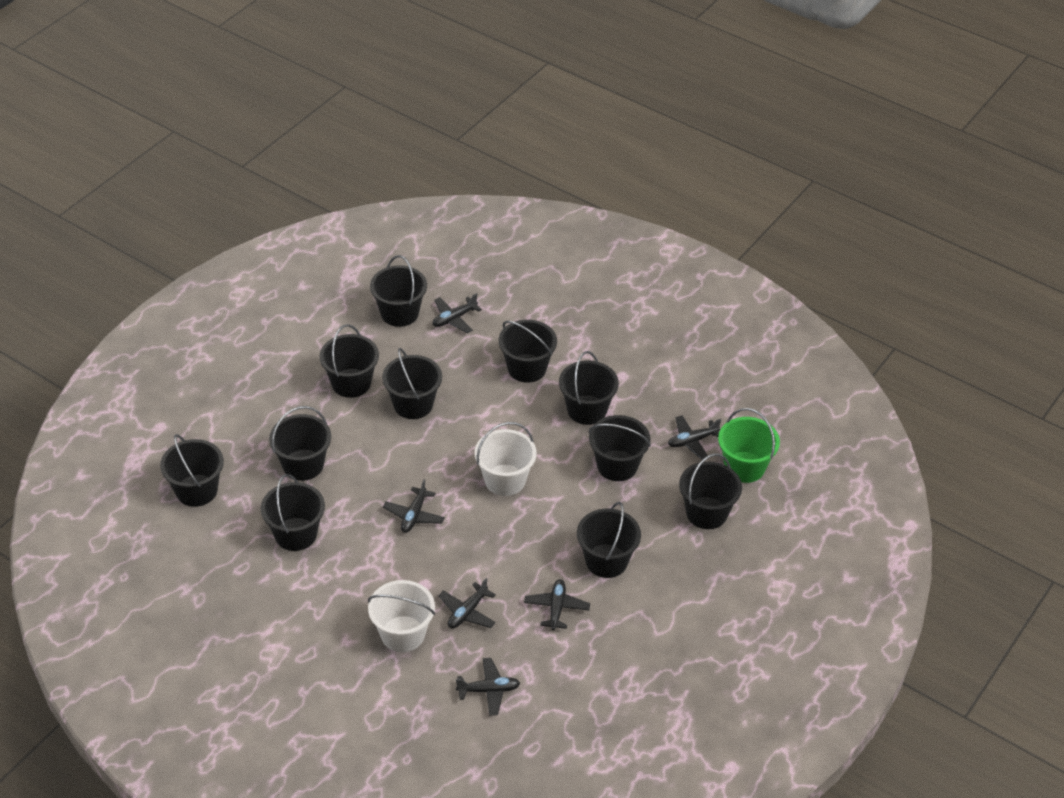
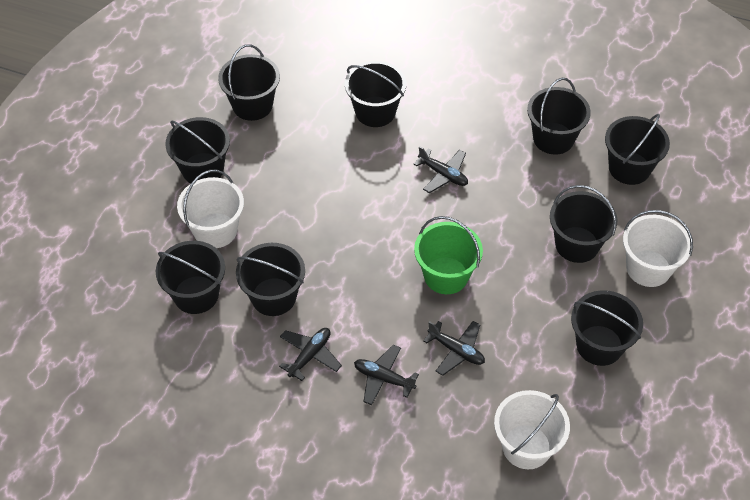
black bucket: 11 -> 9
black plane: 6 -> 4
white bucket: 2 -> 3

